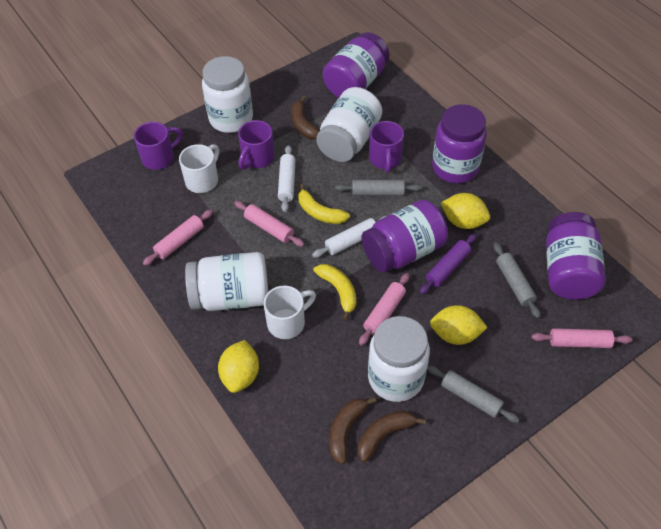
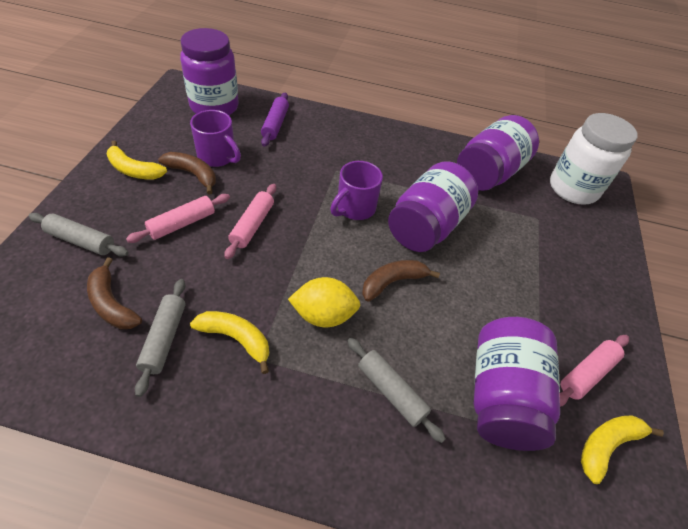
pink rolling pin: 4 -> 3
purple mug: 3 -> 2
white jar: 4 -> 1
white mug: 2 -> 0
white rolling pin: 2 -> 0
yellow banana: 2 -> 3
yellow lemon: 3 -> 1

